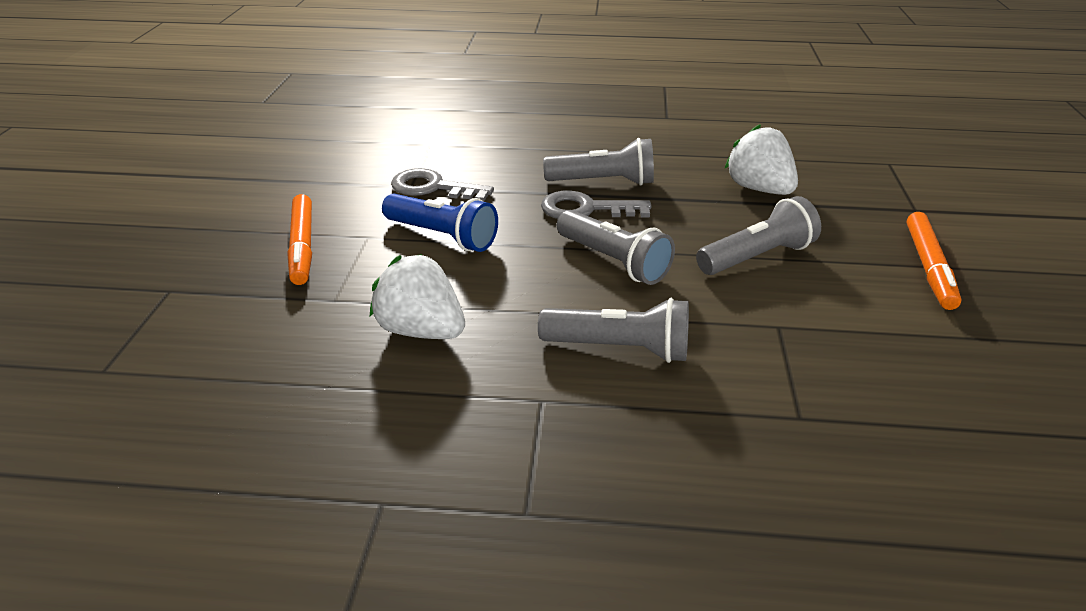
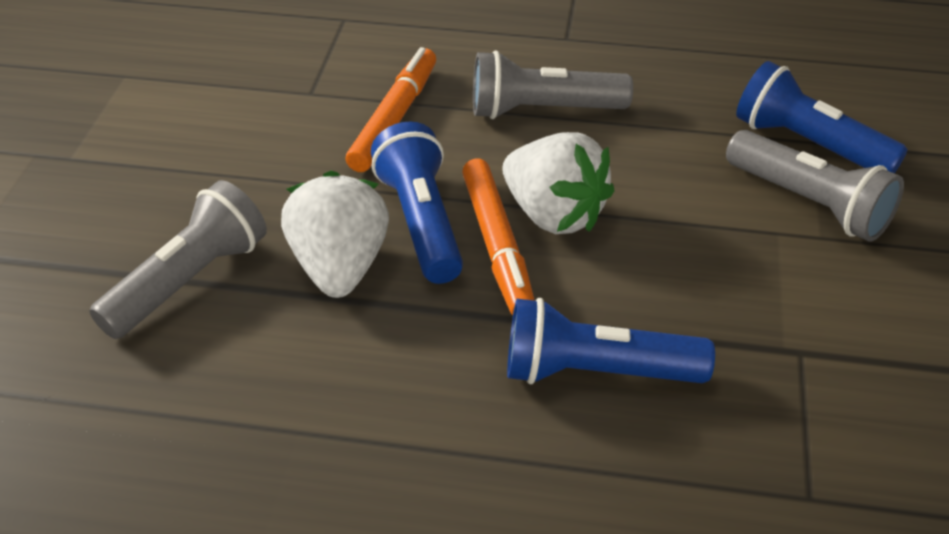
blue flashlight: 1 -> 3
grey flashlight: 4 -> 3
grey key: 2 -> 0

